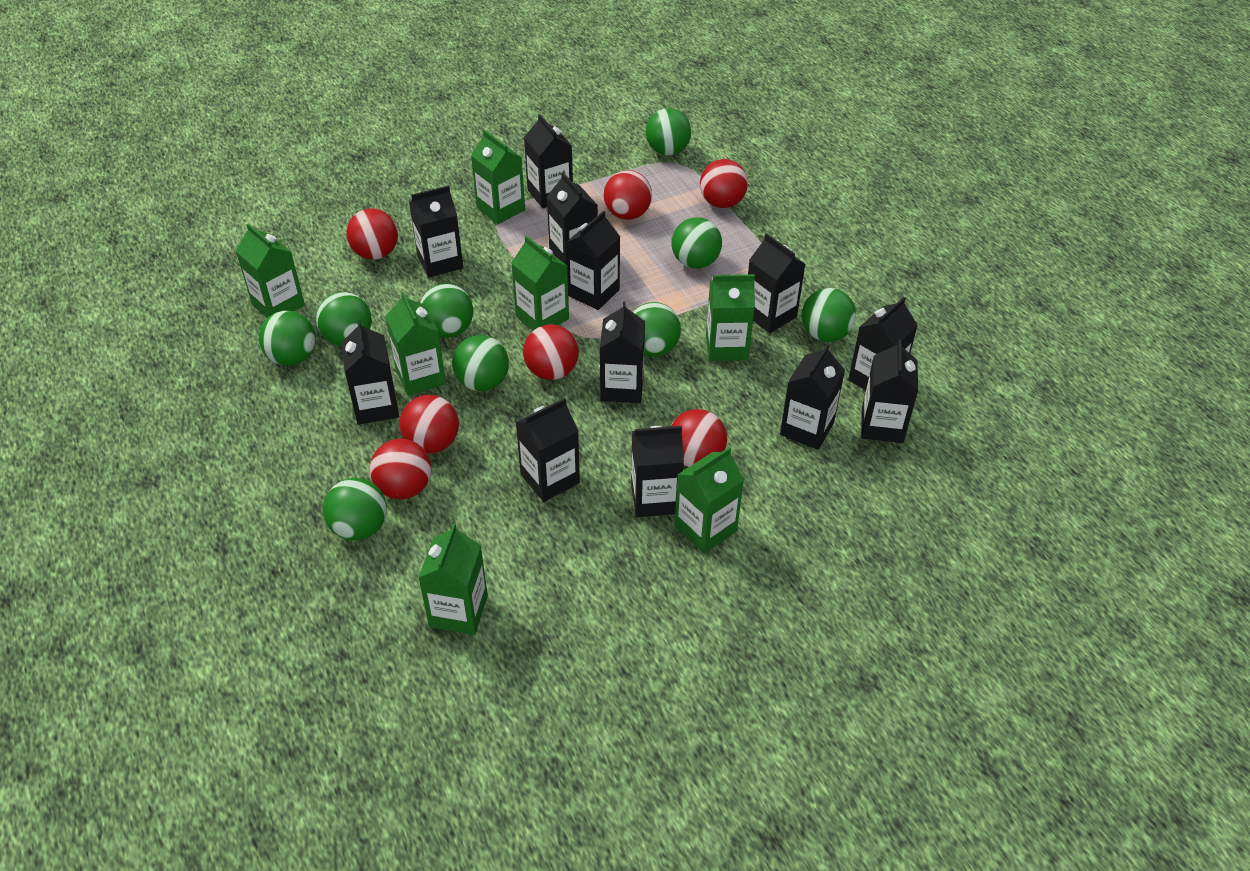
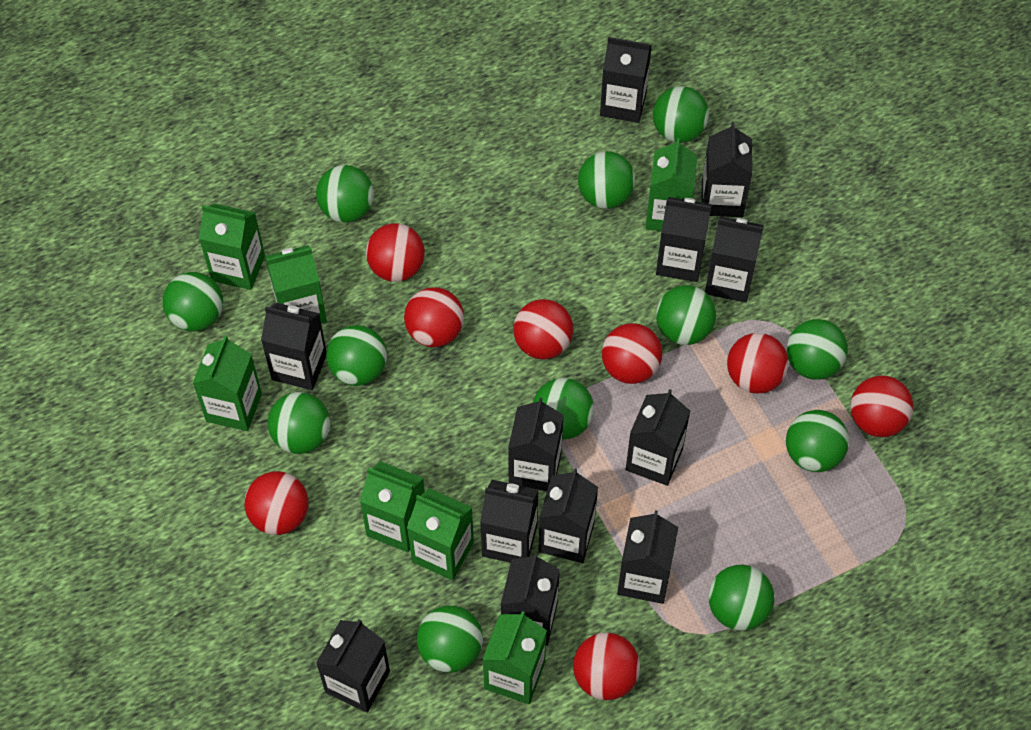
green ball: 9 -> 12
red ball: 7 -> 8

